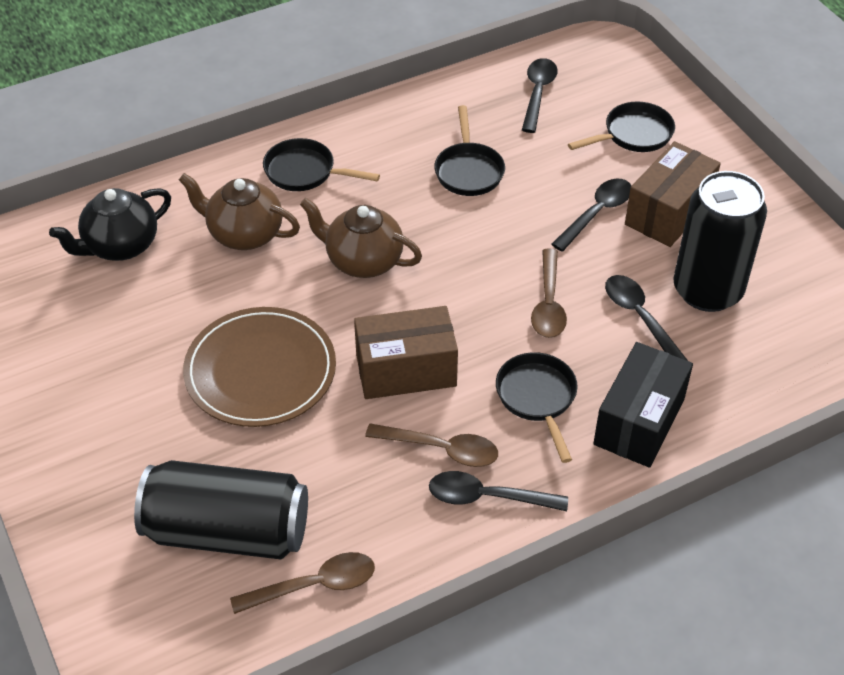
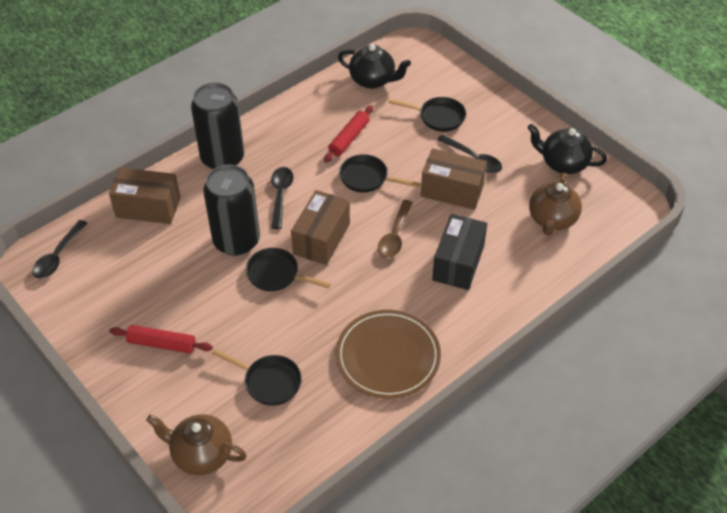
black spoon: 4 -> 3
black teapot: 1 -> 2
brown box: 2 -> 3
brown spoon: 3 -> 1
red rolling pin: 0 -> 2

